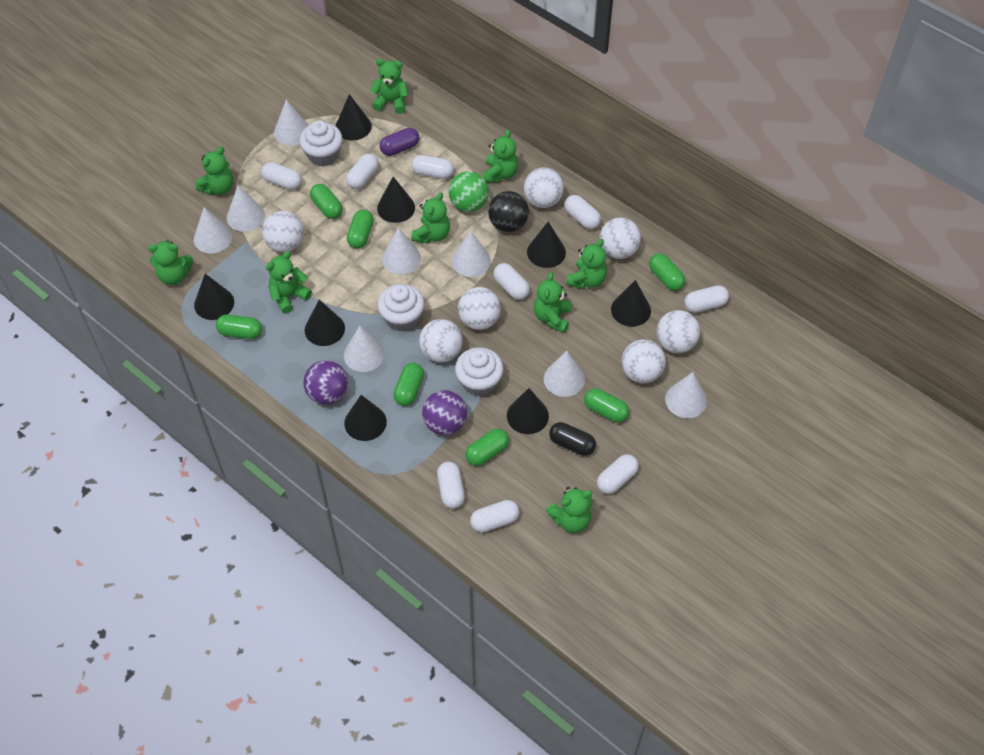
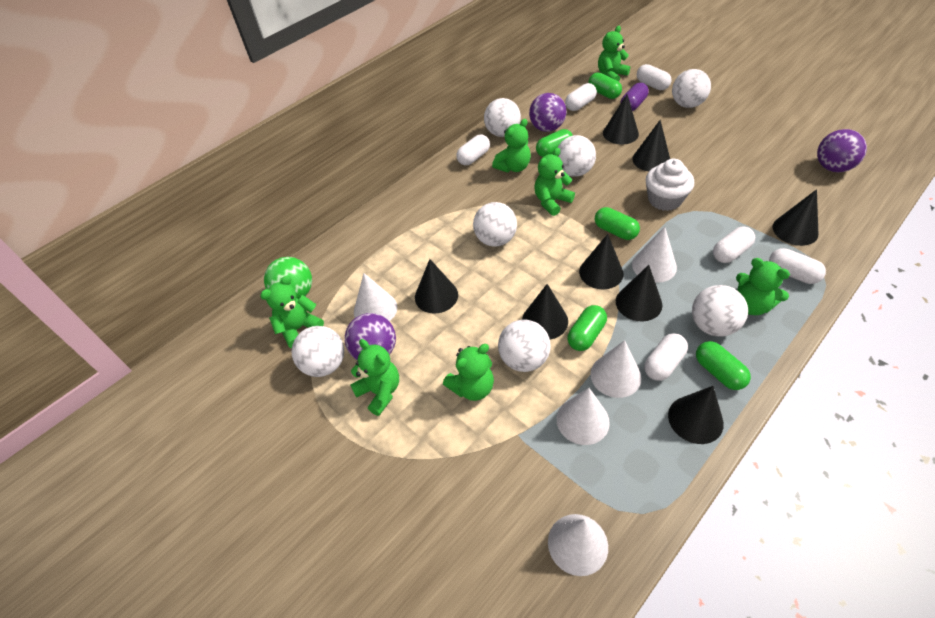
black ball: 1 -> 0
black capsule: 1 -> 0
green capsule: 7 -> 5
green teddy bear: 9 -> 7
purple ball: 2 -> 3
white capsule: 9 -> 6
white cone: 8 -> 5
white cupcake: 3 -> 1

